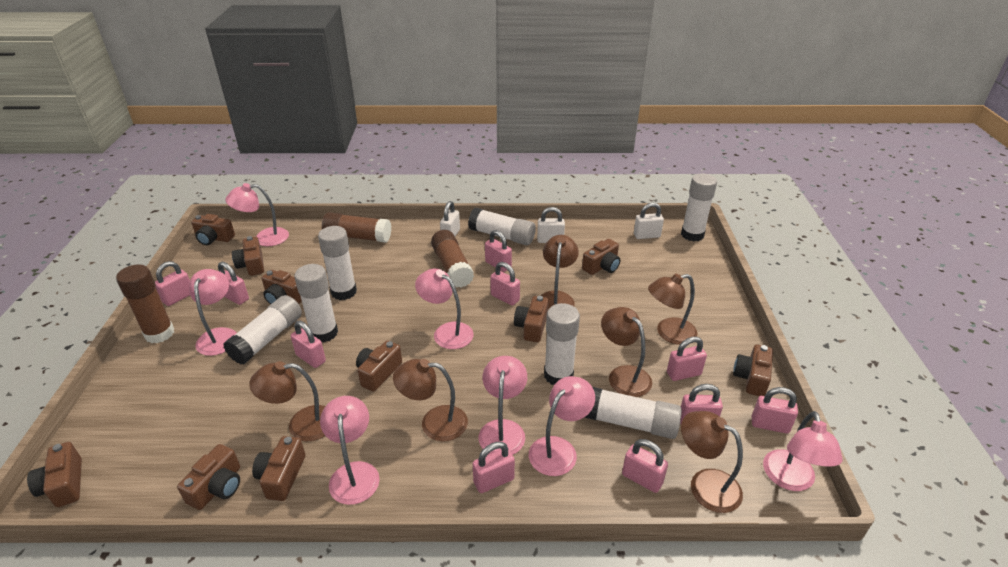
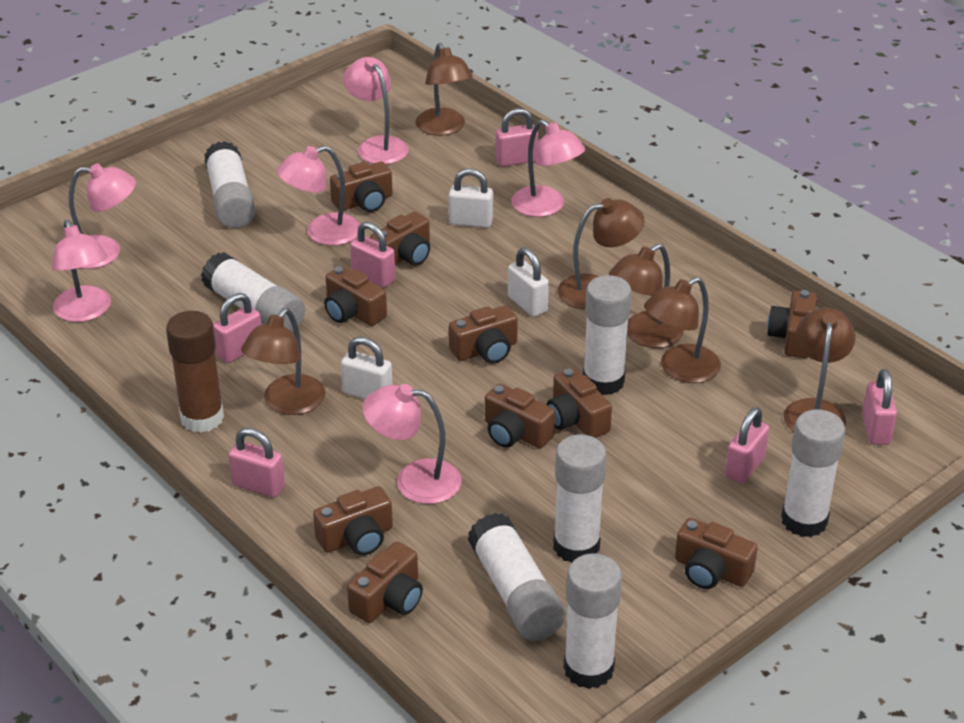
brown glue stick: 3 -> 1
pink lamp: 7 -> 6
pink padlock: 10 -> 6

